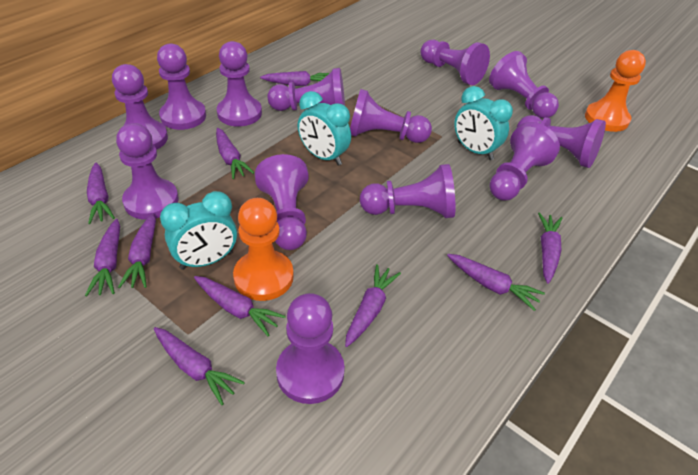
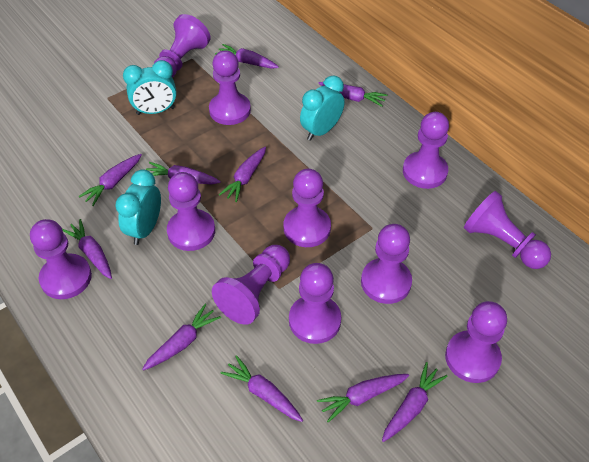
orange pawn: 2 -> 0
purple pawn: 13 -> 11

